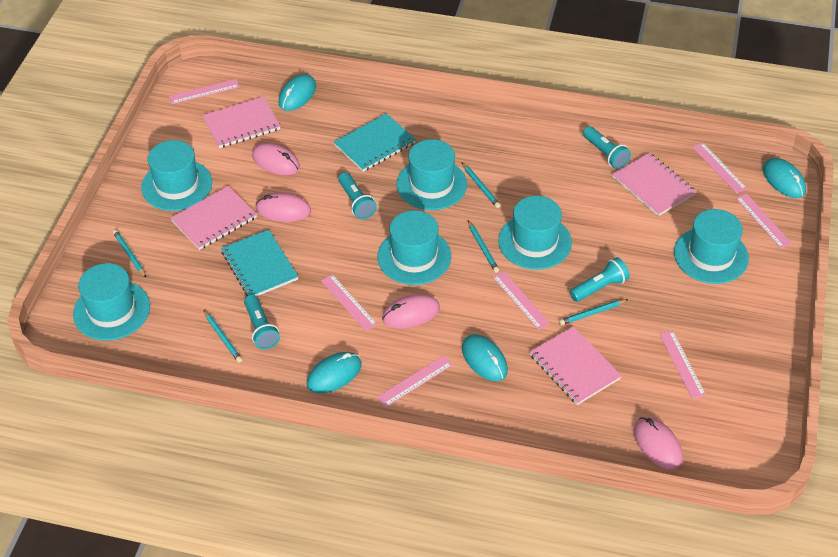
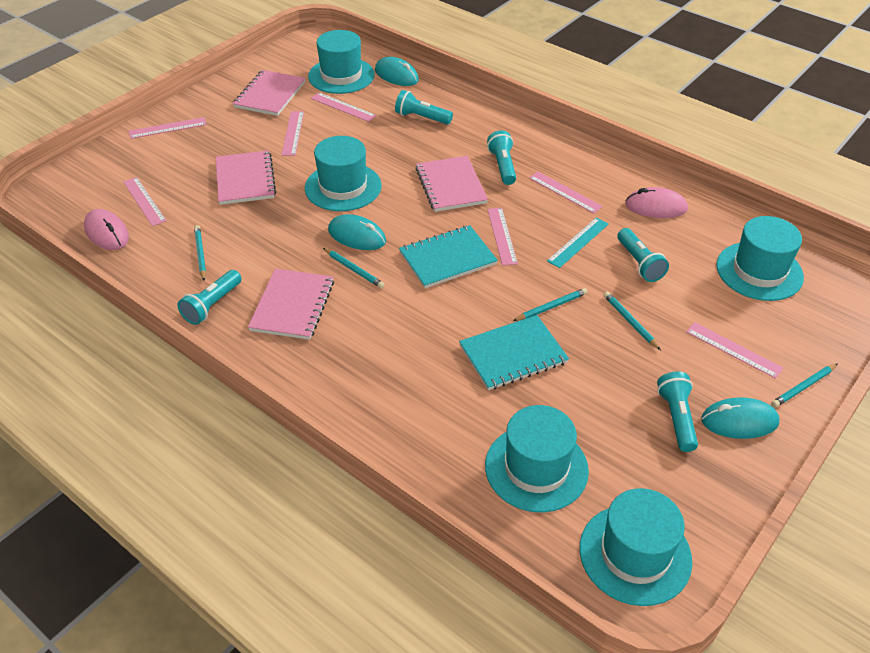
pink mouse: 4 -> 2
turquoise flashlight: 4 -> 5
turquoise hat: 6 -> 5
turquoise mouse: 4 -> 3
turquoise ruler: 0 -> 1

